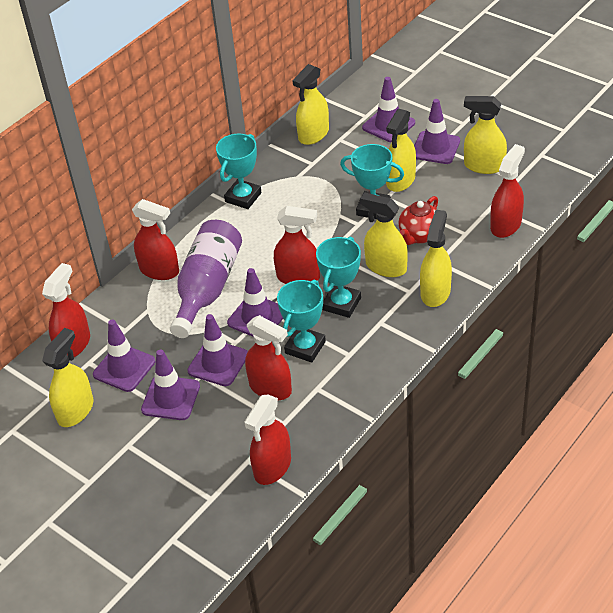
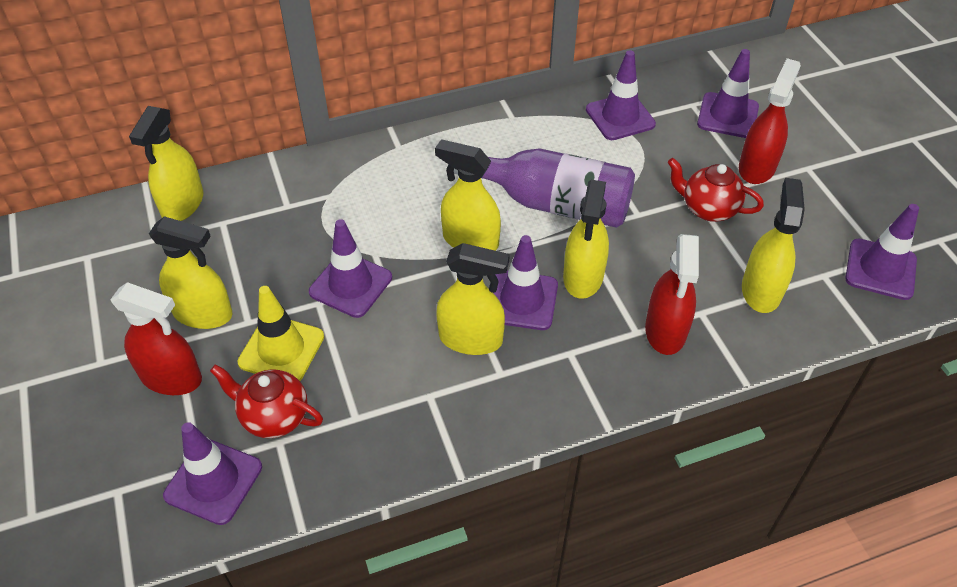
red spray bottle: 6 -> 3
red teapot: 1 -> 2
turquoise trophy: 4 -> 0
yellow traffic cone: 0 -> 1

